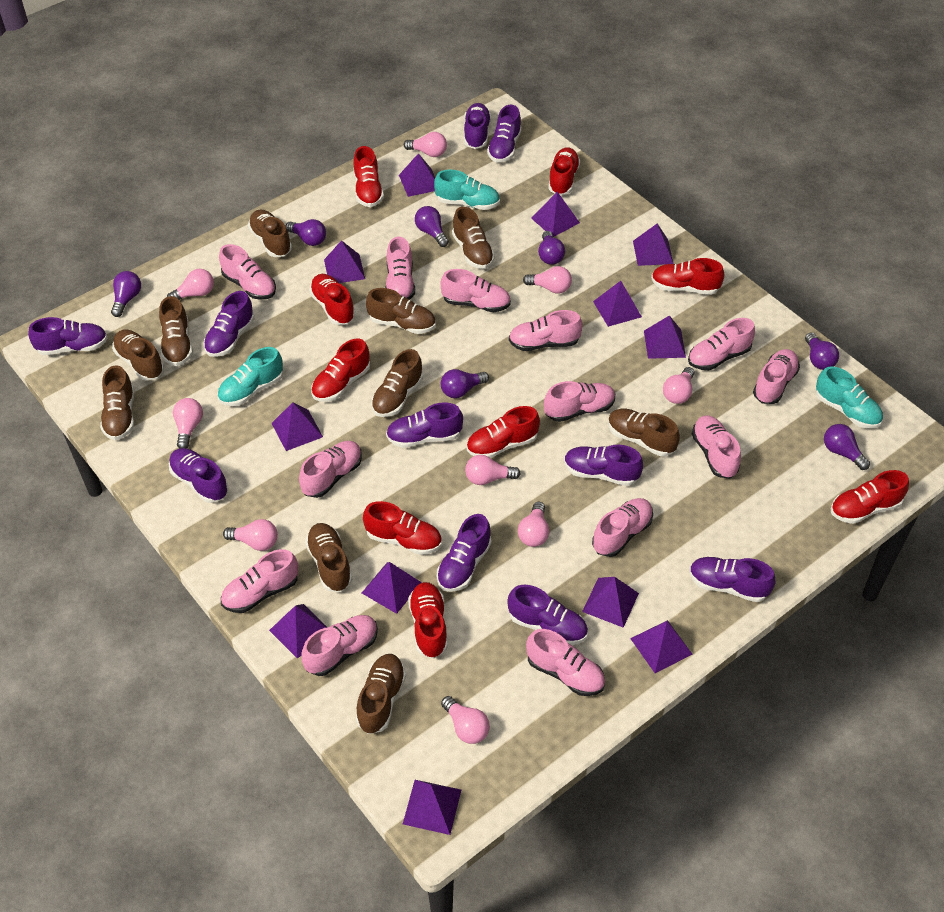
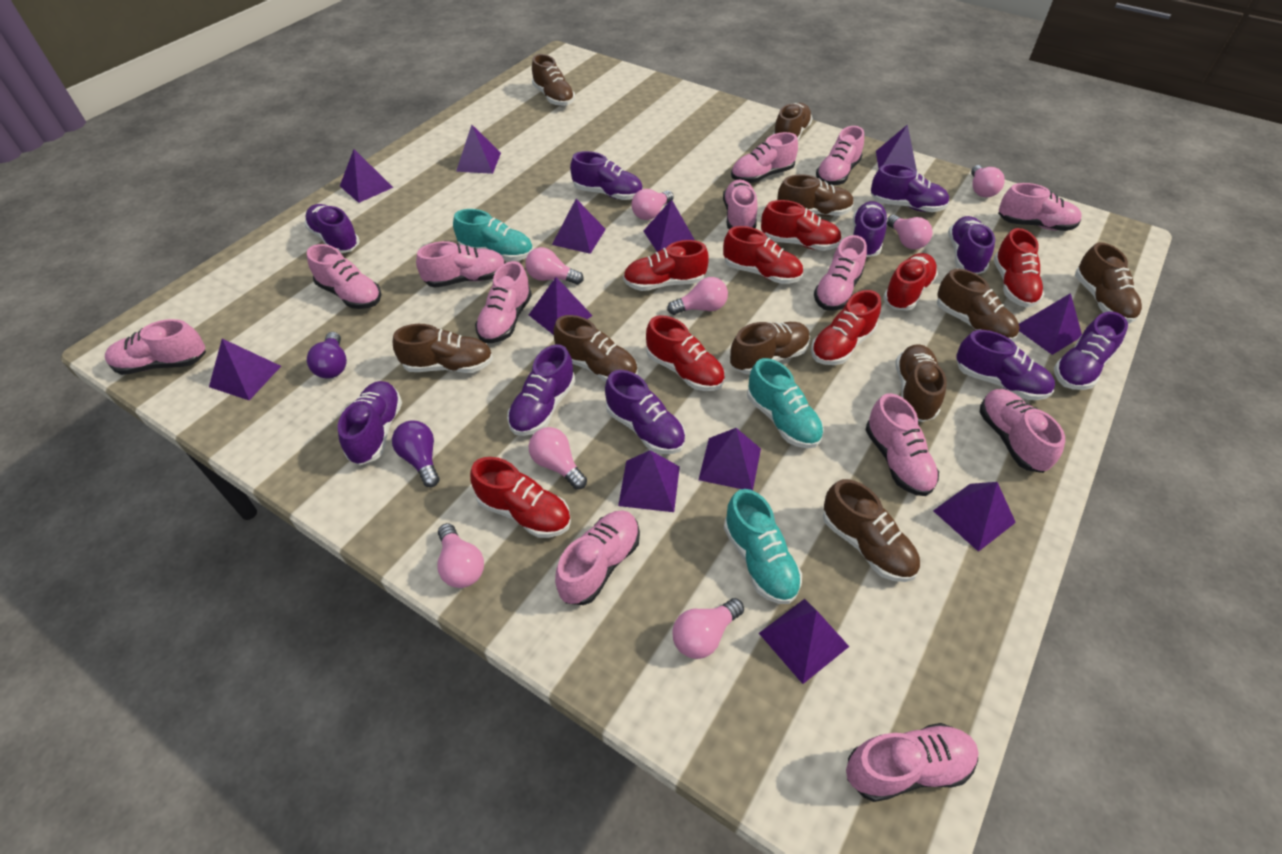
pink light bulb: 9 -> 8
purple light bulb: 7 -> 2
red shoe: 9 -> 8

